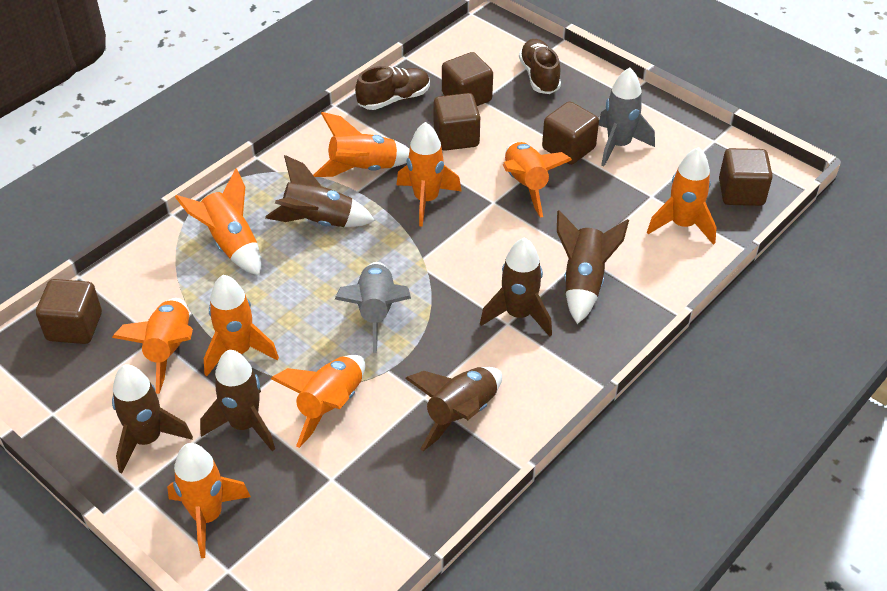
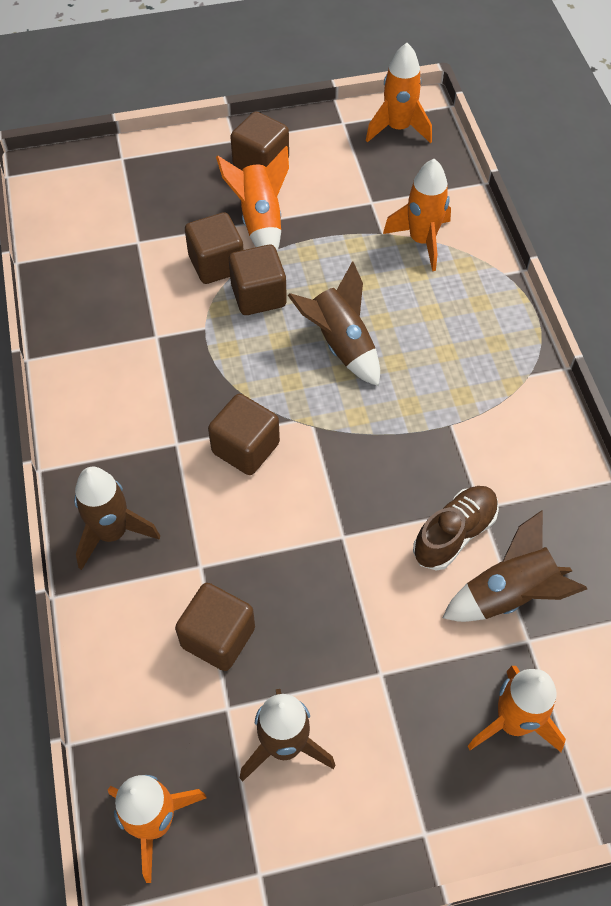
brown rocket: 6 -> 4
brown shoe: 2 -> 1
grey rocket: 2 -> 0
orange rocket: 9 -> 5

